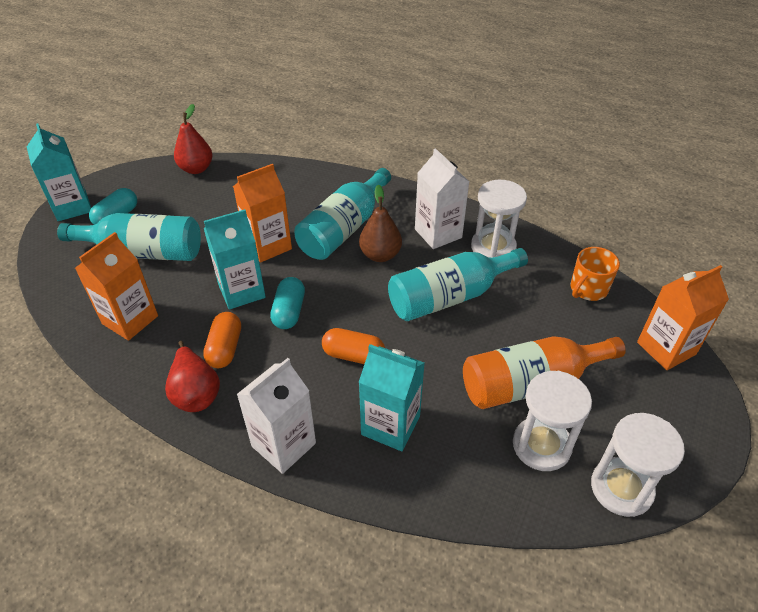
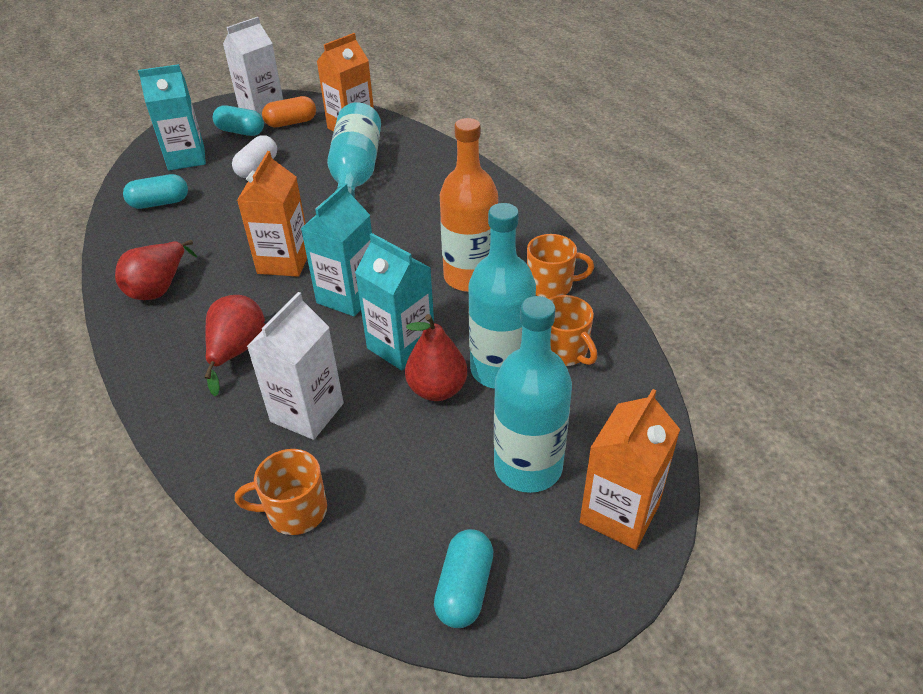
brown pear: 1 -> 0
orange capsule: 2 -> 1
orange mug: 1 -> 3
red pear: 2 -> 3
turquoise capsule: 2 -> 3
white capsule: 0 -> 1
white hourglass: 3 -> 0

